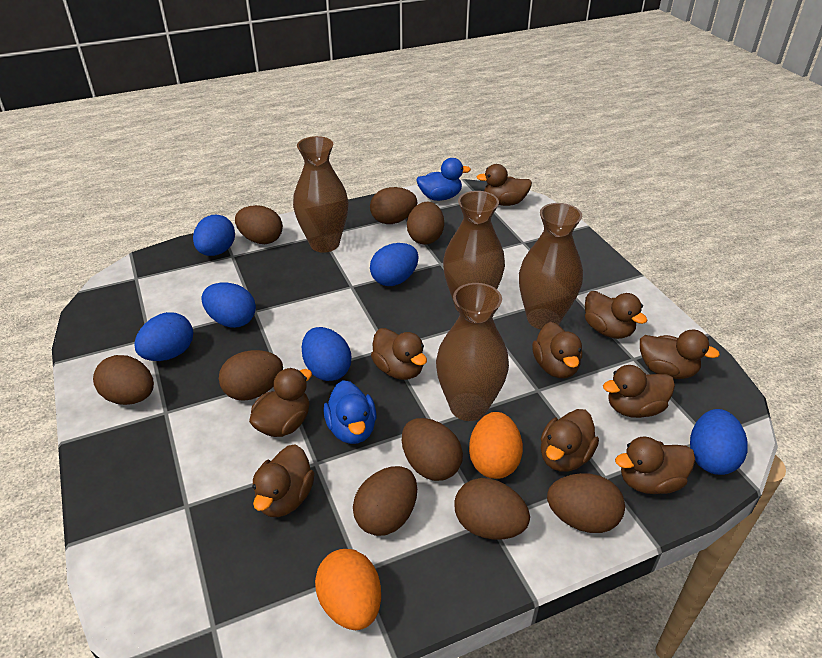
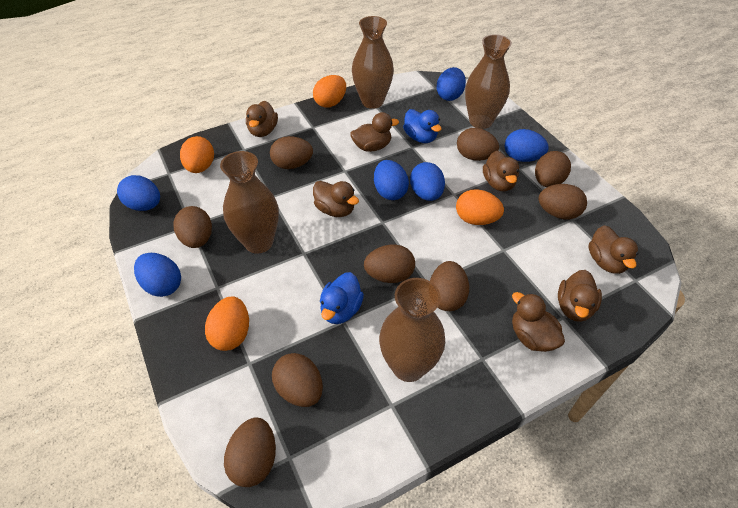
brown duck: 10 -> 7
orange egg: 2 -> 4

